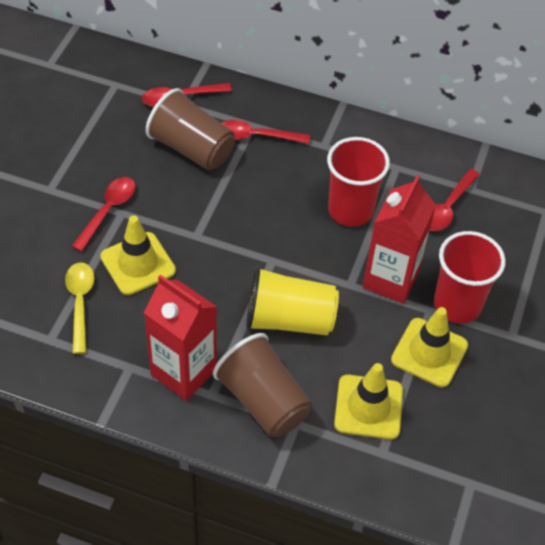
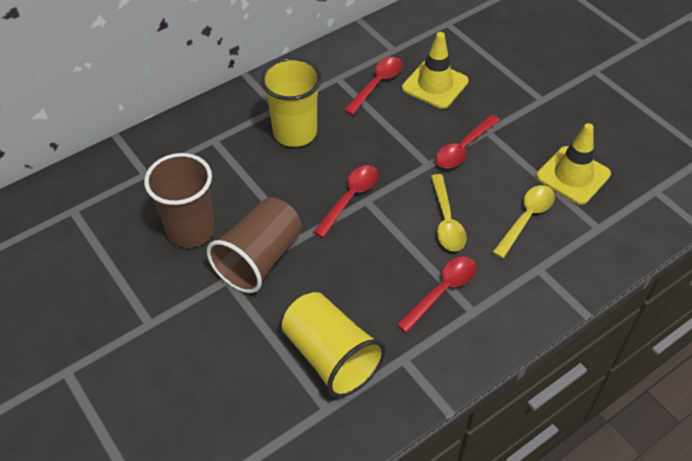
red carton: 2 -> 0
red cup: 2 -> 0
yellow cup: 1 -> 2
yellow spoon: 1 -> 2
yellow traffic cone: 3 -> 2

